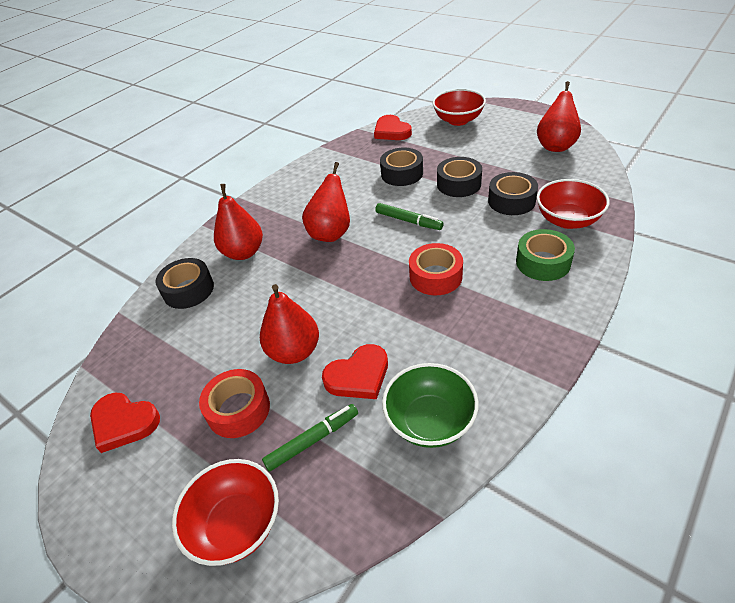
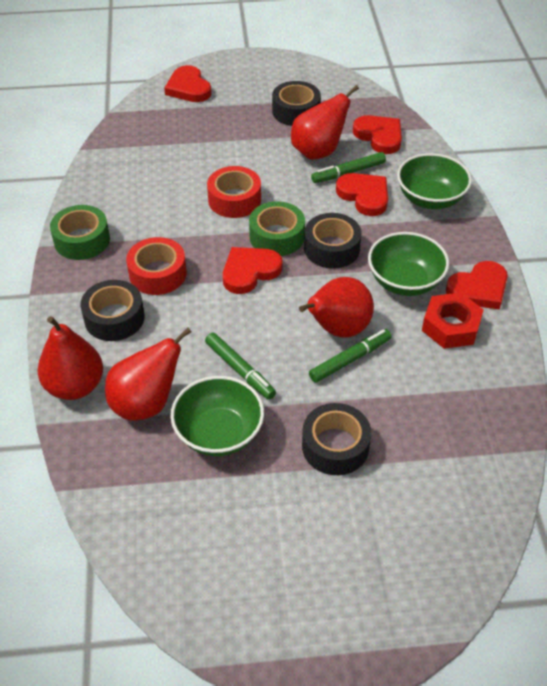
green bowl: 1 -> 3
green marker: 2 -> 3
green tape: 1 -> 2
red bowl: 3 -> 0
red heart: 3 -> 5
red nut: 0 -> 1

